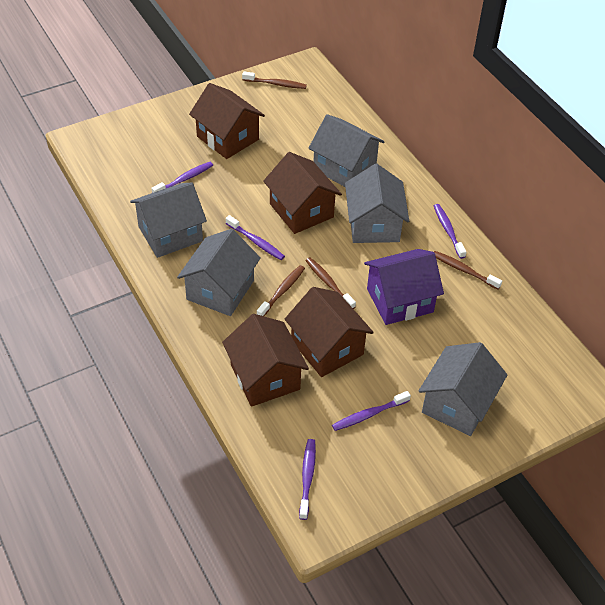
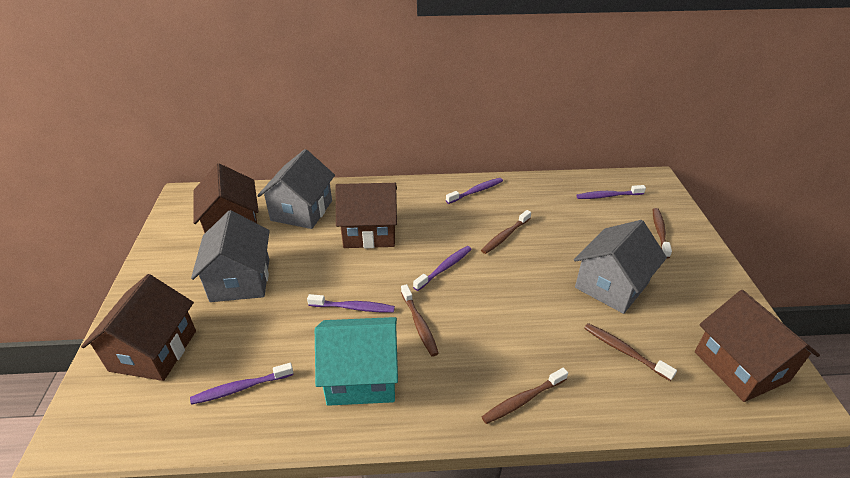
brown toothbrush: 4 -> 5
grey house: 5 -> 3
purple house: 1 -> 0
turquoise house: 0 -> 1

